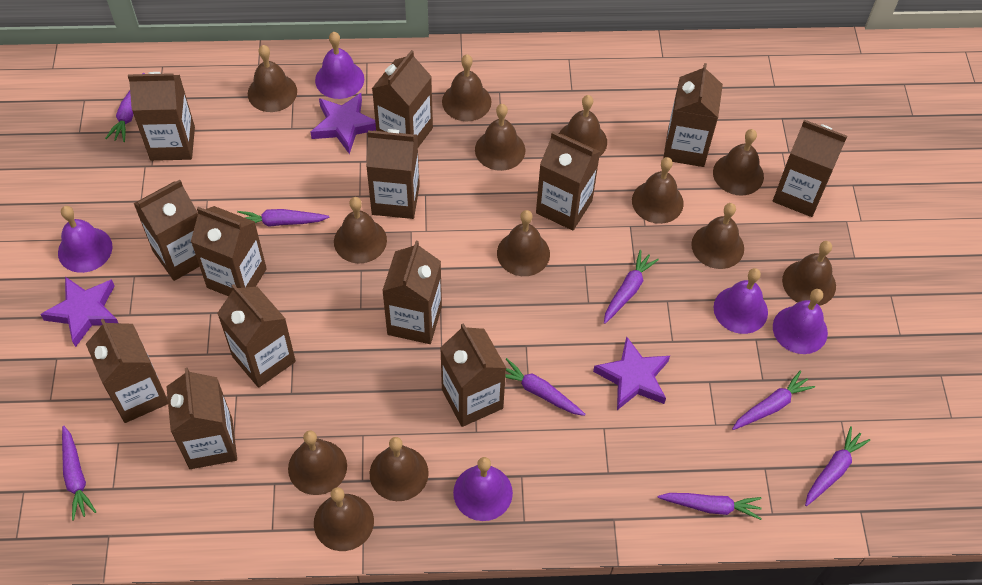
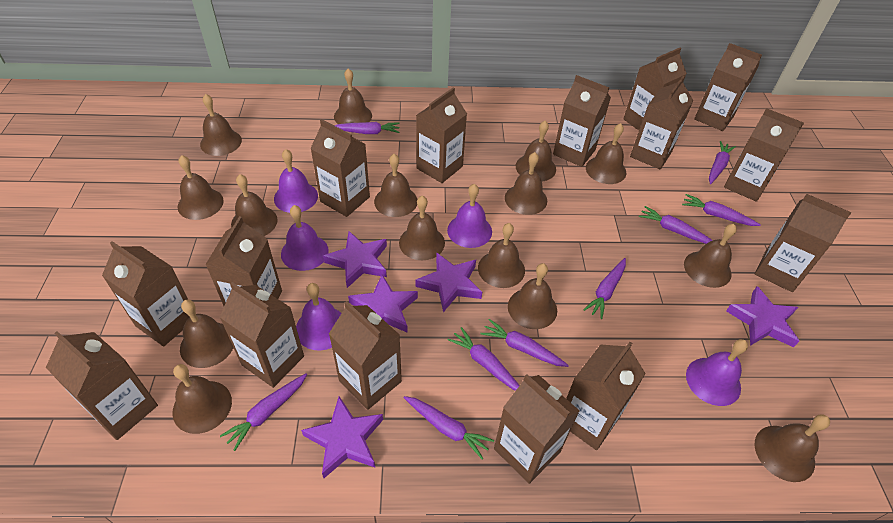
brown bell: 13 -> 15
brown carton: 13 -> 15
purple carrot: 8 -> 9
purple star: 3 -> 5

